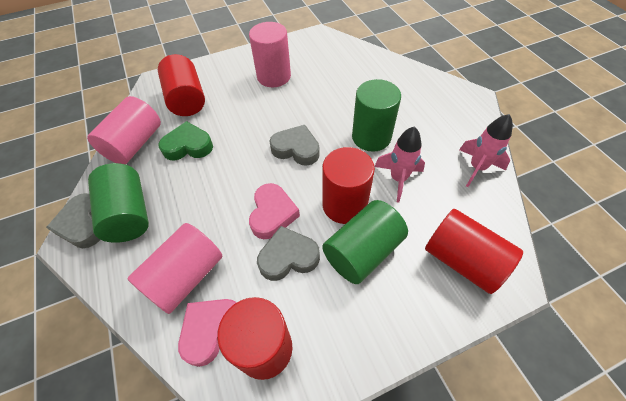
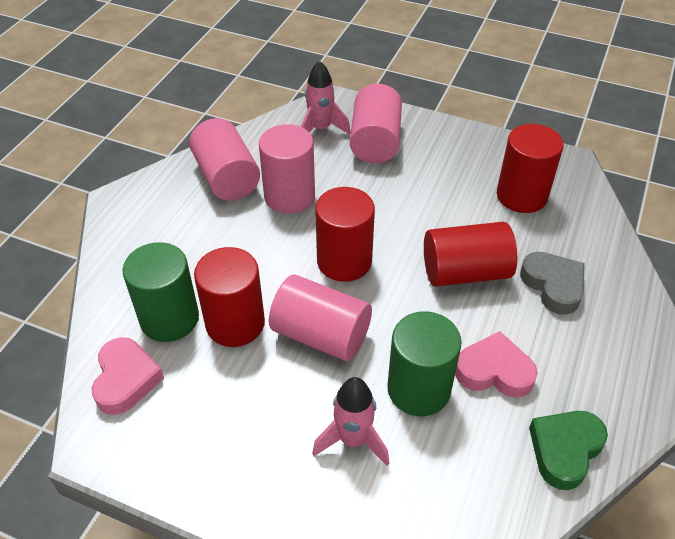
green cylinder: 3 -> 2
grey heart: 3 -> 1
pink cylinder: 3 -> 4

